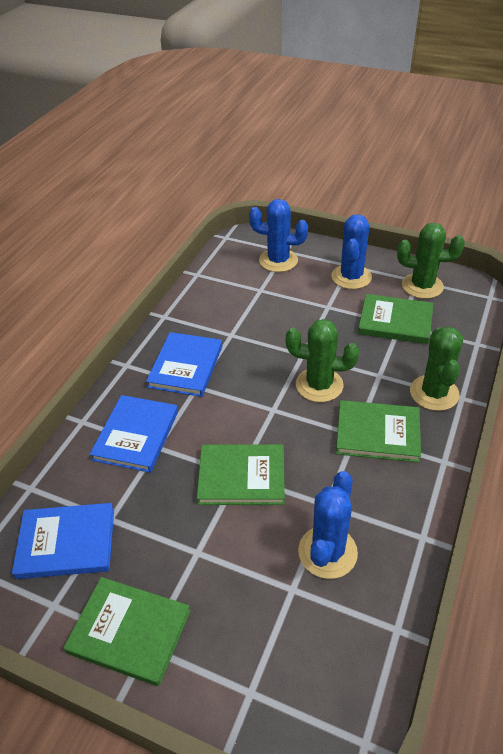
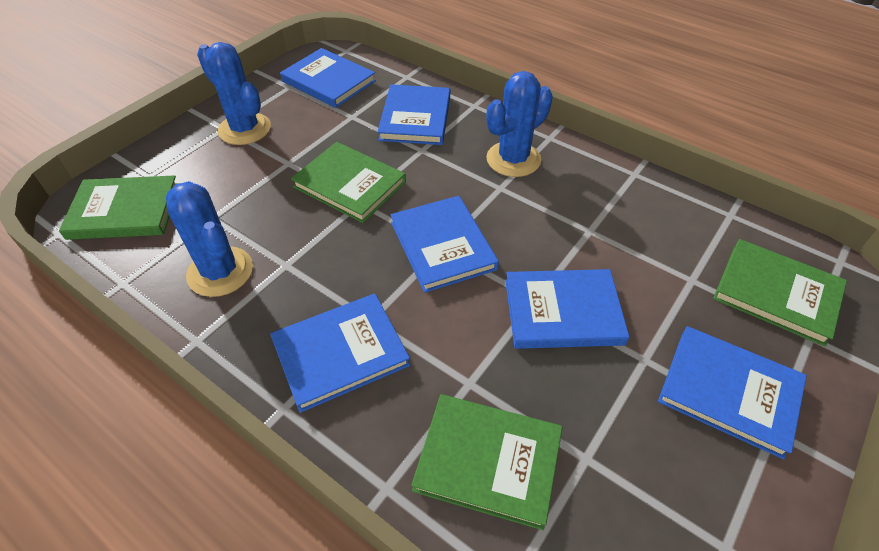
blue book: 3 -> 6
green cactus: 3 -> 0

